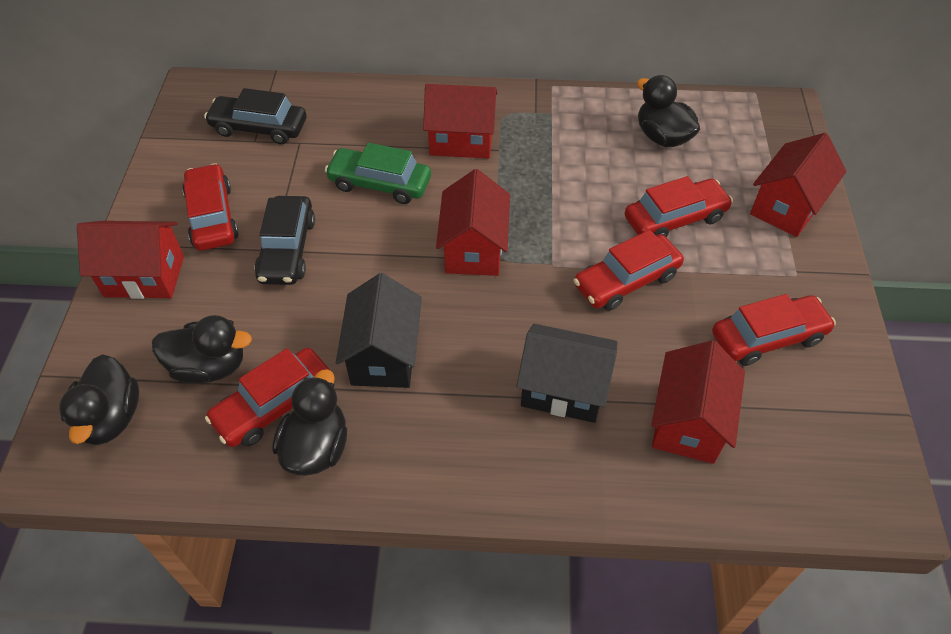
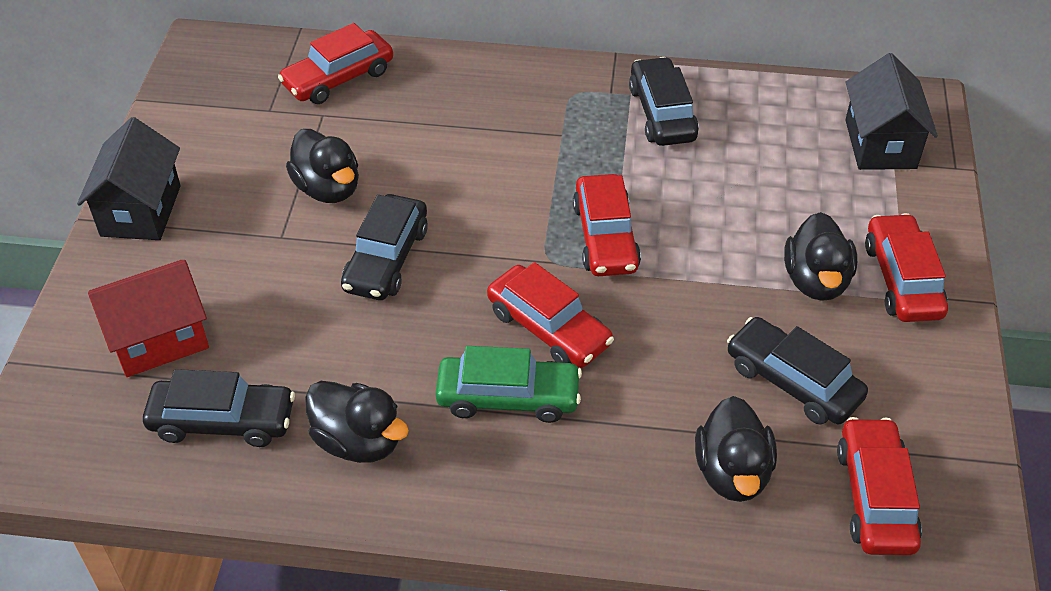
black car: 2 -> 4
red house: 5 -> 1

